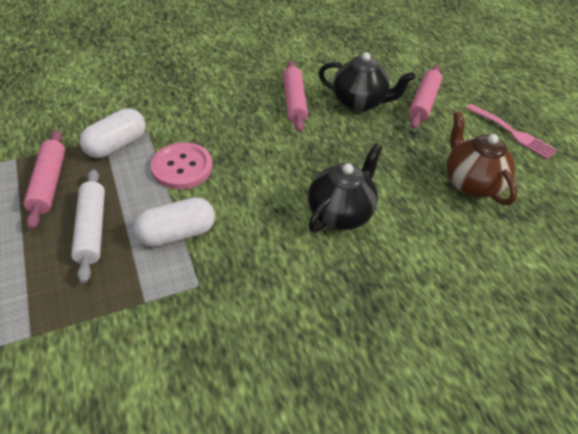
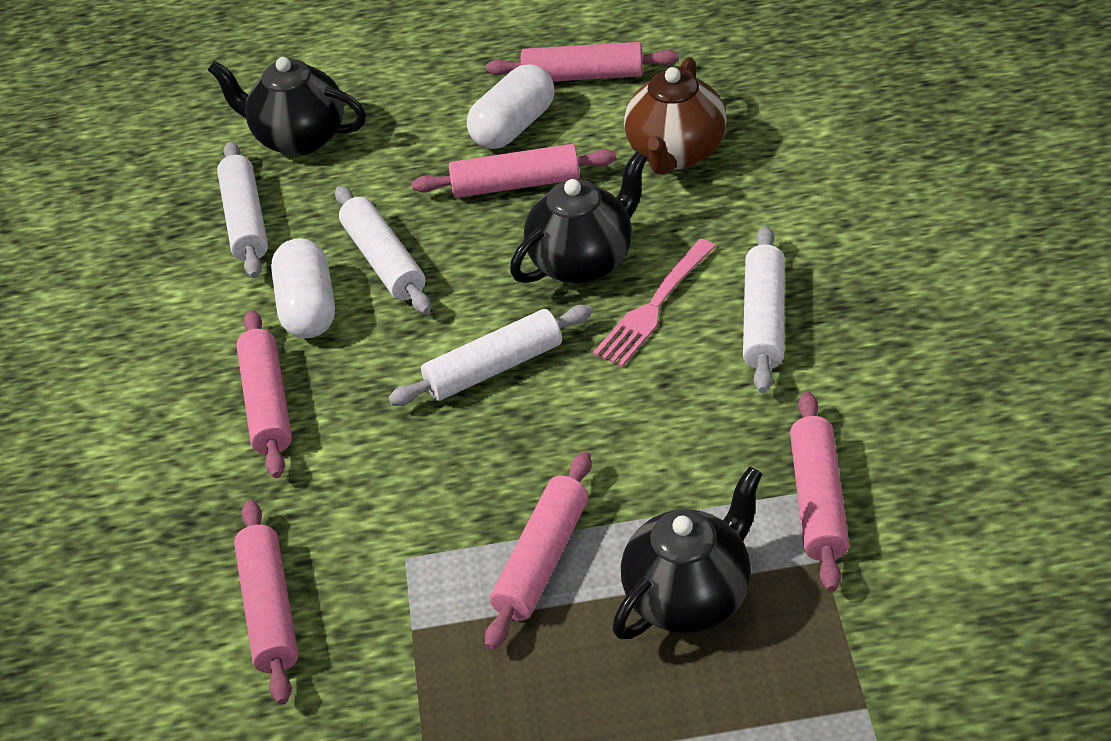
black teapot: 2 -> 3
pink button: 1 -> 0
pink rolling pin: 3 -> 6
white rolling pin: 1 -> 4

